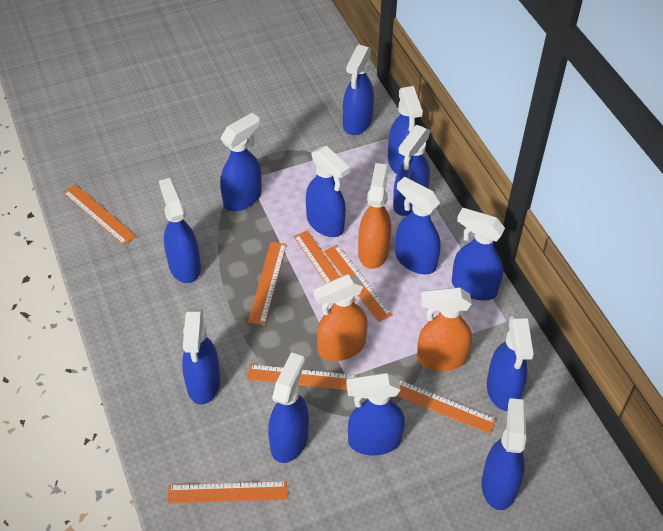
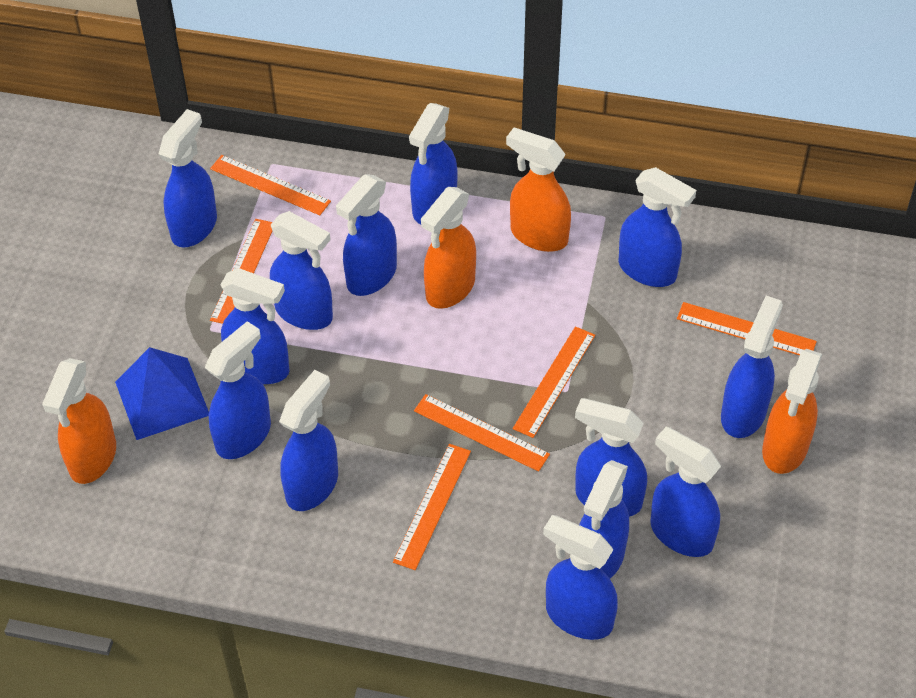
blue pyramid: 0 -> 1
orange ruler: 7 -> 6
orange spray bottle: 3 -> 4

